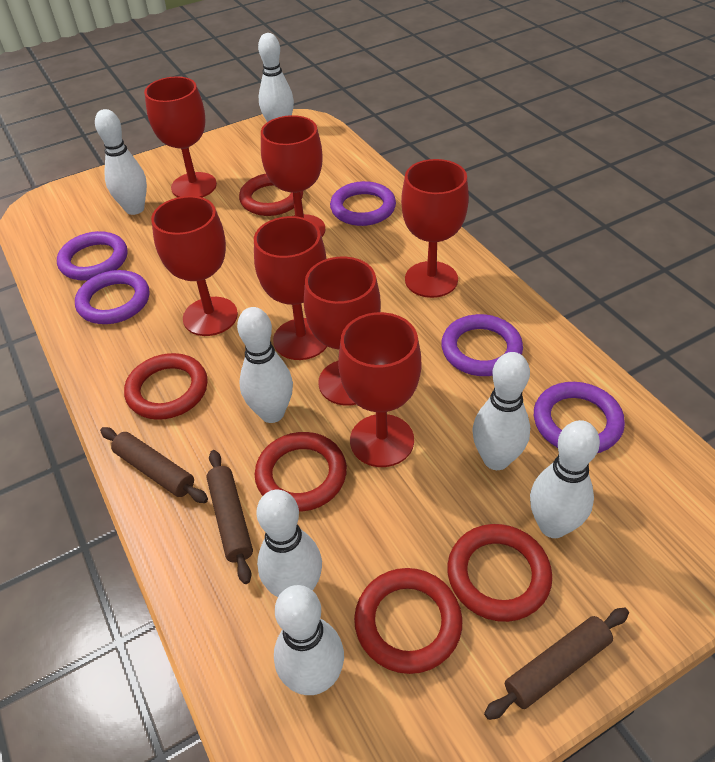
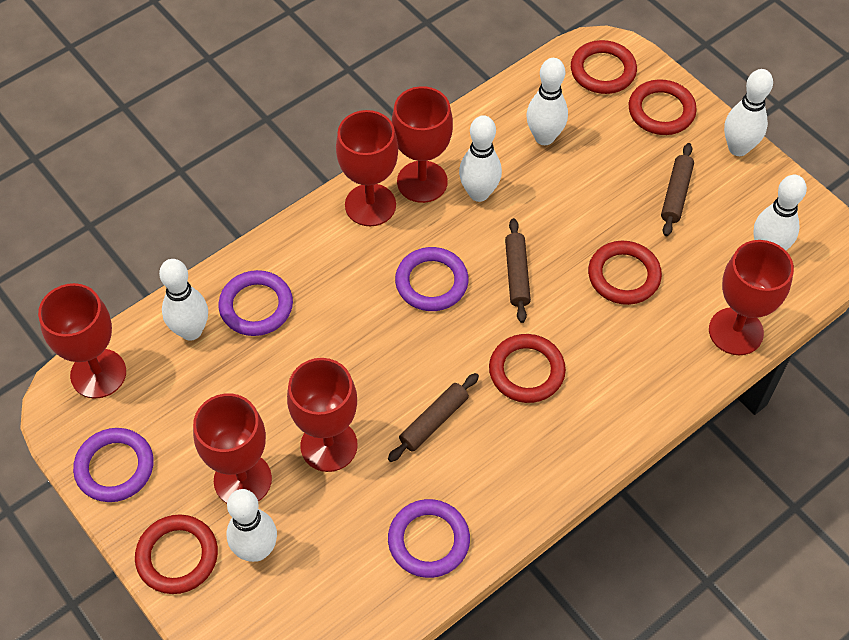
purple ring: 5 -> 4
red goblet: 7 -> 6
white bowling pin: 7 -> 6

